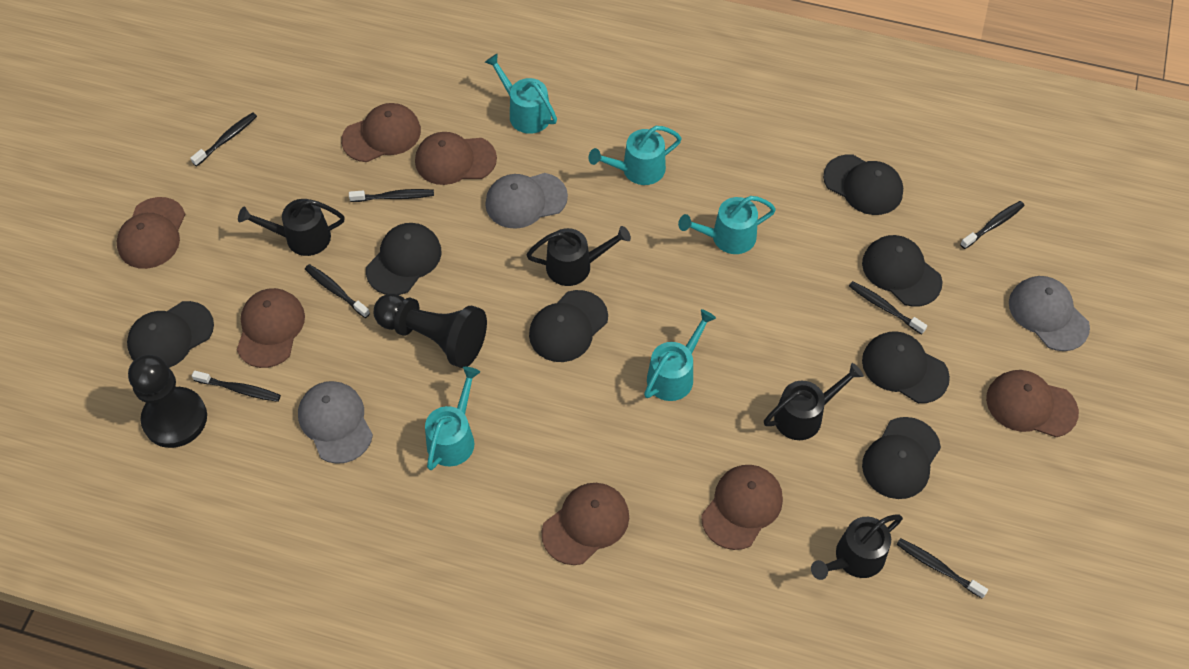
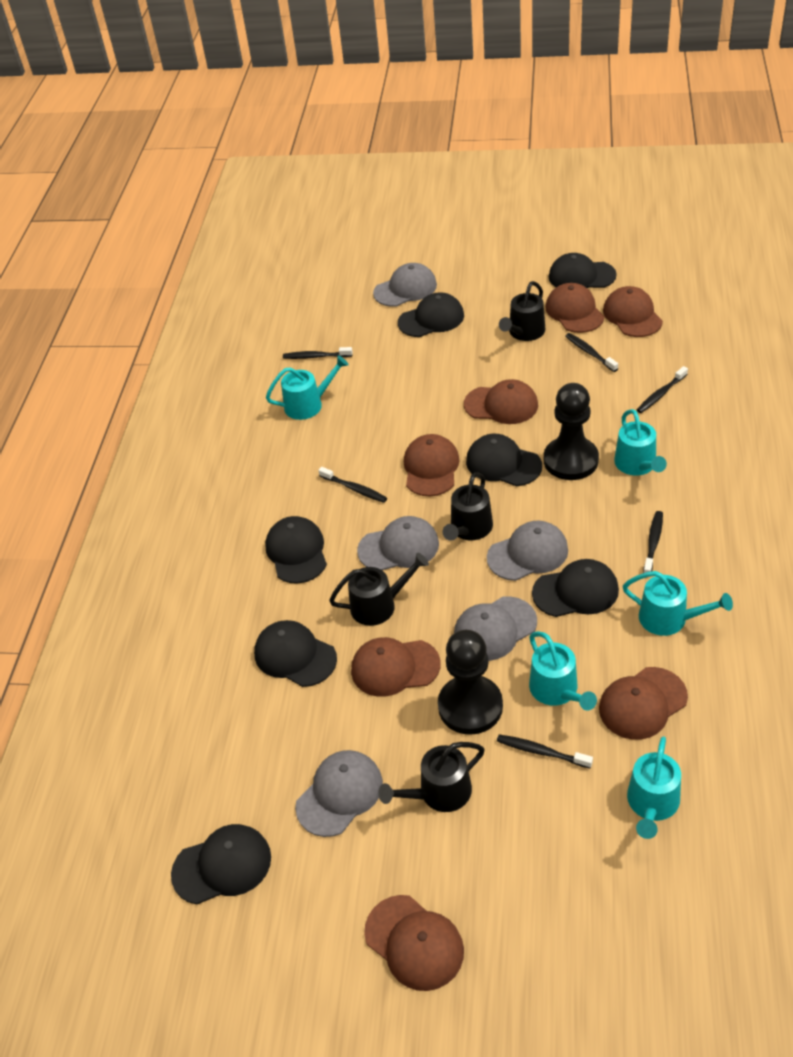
black toothbrush: 7 -> 6
grey cap: 3 -> 5

